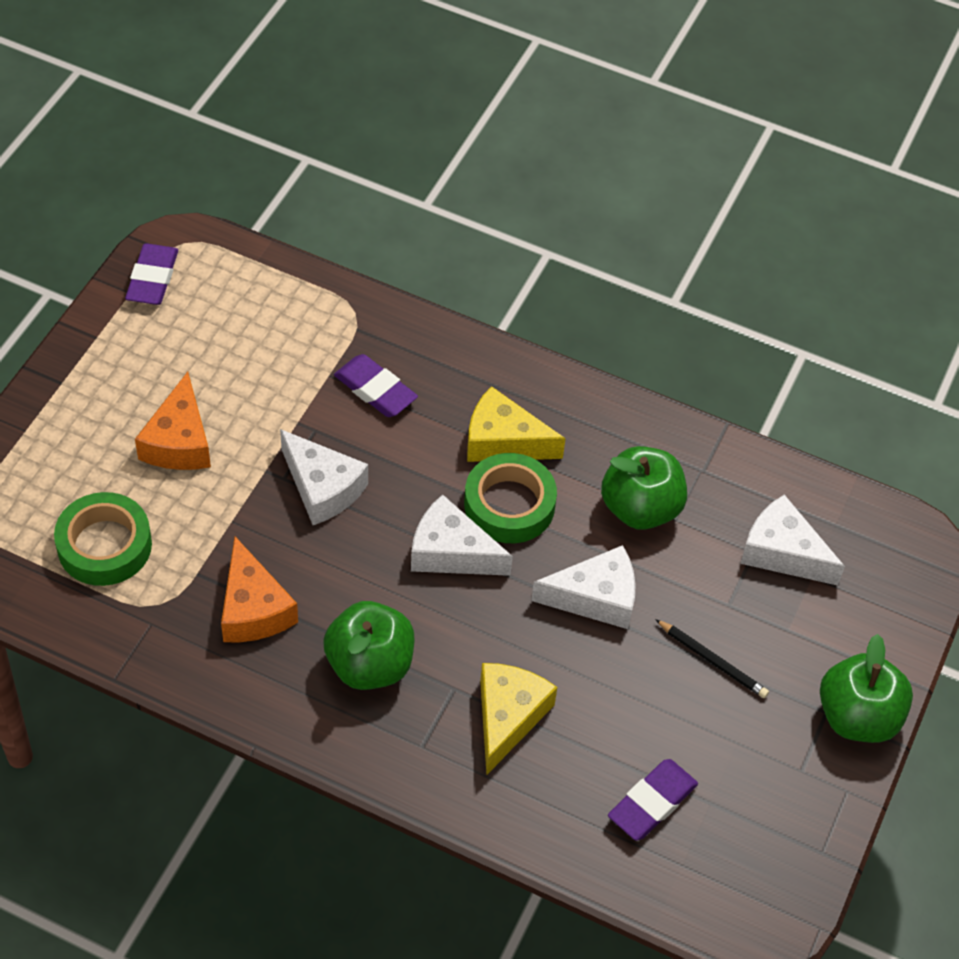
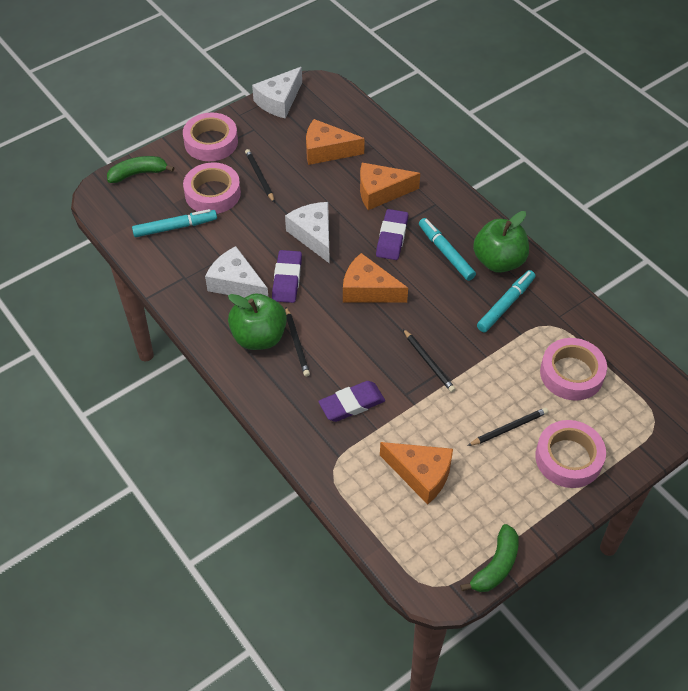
black pencil: 1 -> 4
green apple: 3 -> 2
green banana: 0 -> 2
green tape: 2 -> 0
orange cheese: 2 -> 4
pink tape: 0 -> 4
turquoise marker: 0 -> 3
white cheese: 4 -> 3
yellow cheese: 2 -> 0

